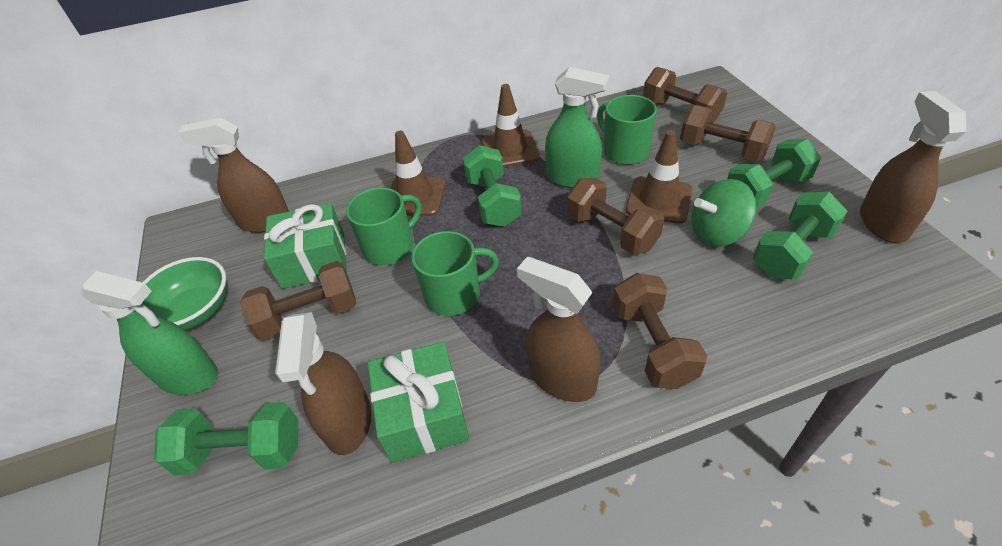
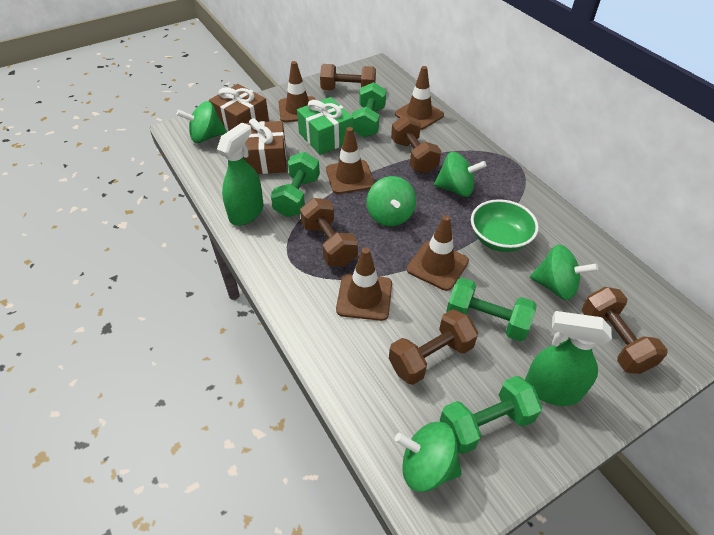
brown gift: 0 -> 2
brown spray bottle: 4 -> 0
brown traffic cone: 3 -> 5
green gift: 2 -> 1
green mug: 3 -> 0
green spinning top: 1 -> 5

